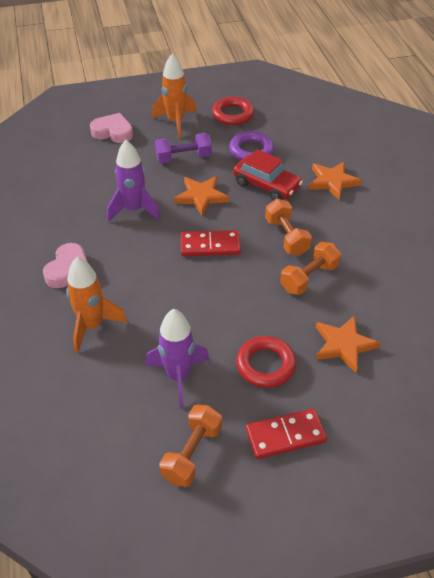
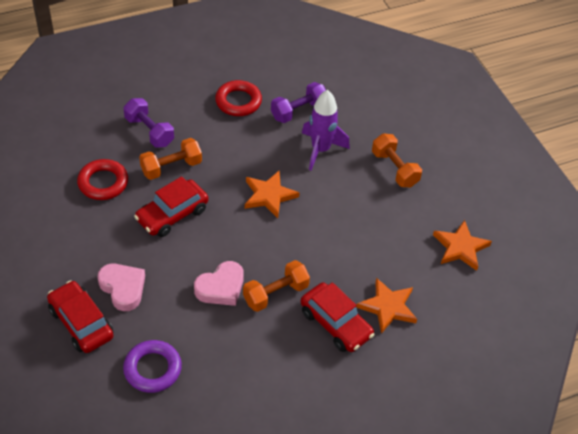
orange rocket: 2 -> 0
purple dumbbell: 1 -> 2
purple rocket: 2 -> 1
red car: 1 -> 3
red domino: 2 -> 0

